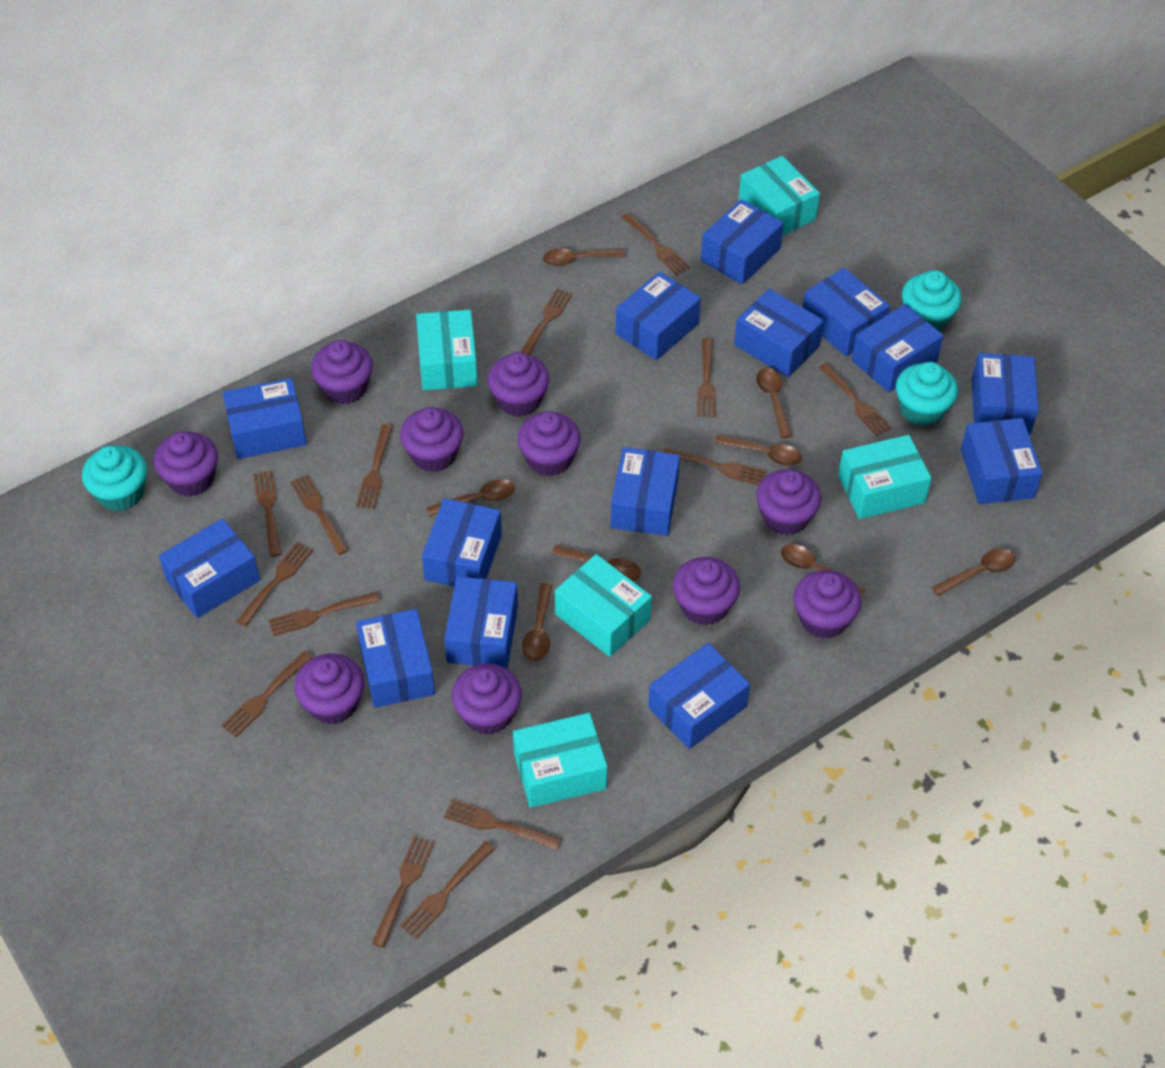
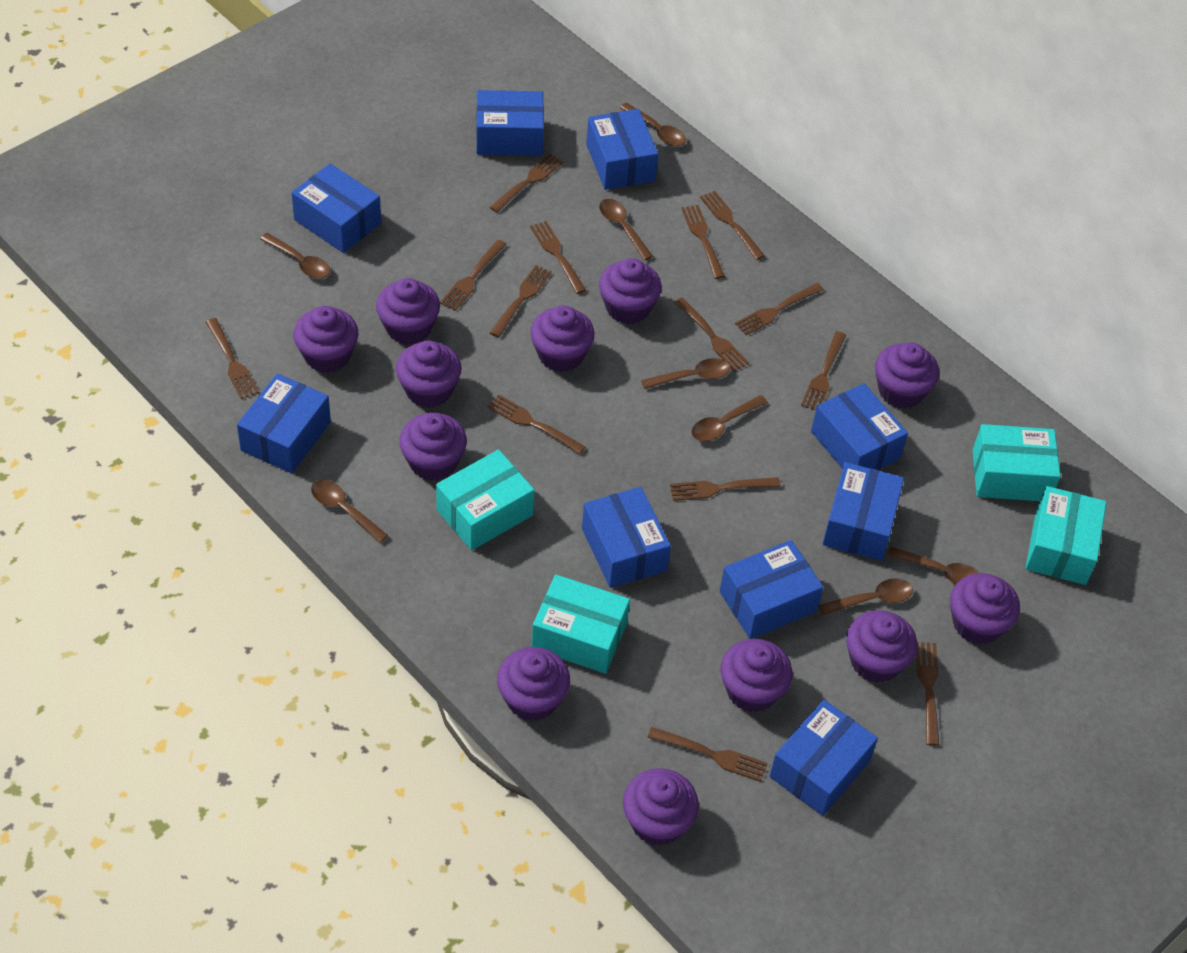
blue box: 14 -> 9
purple cupcake: 10 -> 12
turquoise box: 5 -> 4
turquoise cupcake: 3 -> 0

